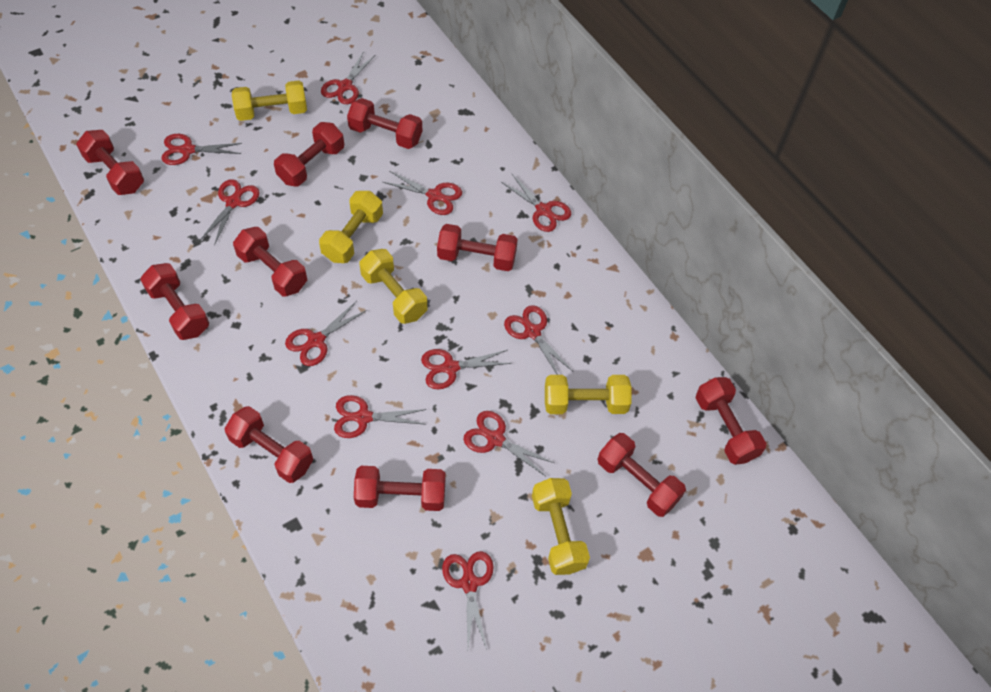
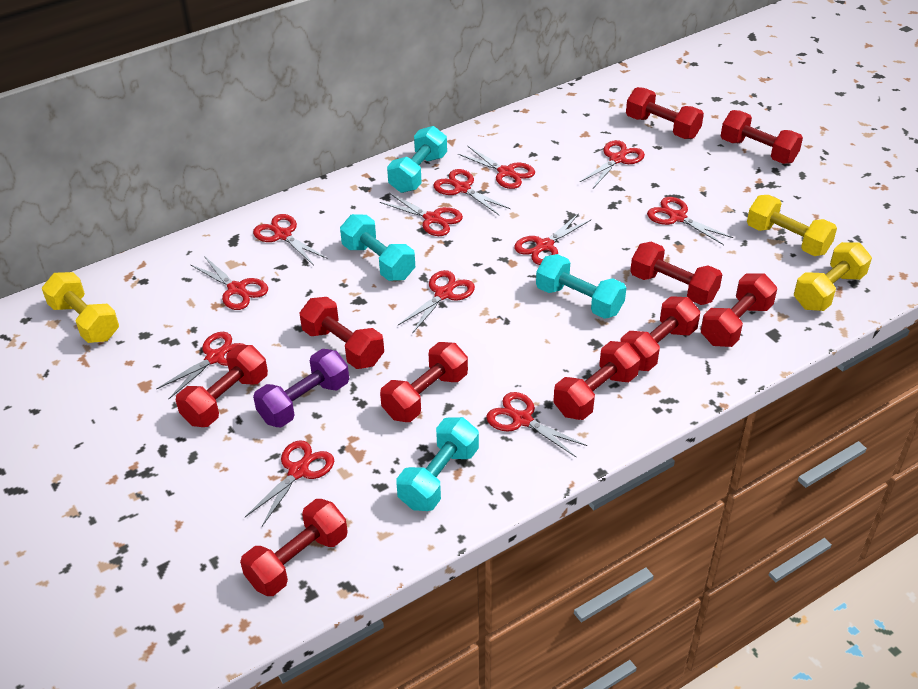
purple dumbbell: 0 -> 1
red scissors: 11 -> 12
turquoise dumbbell: 0 -> 4
yellow dumbbell: 5 -> 3

